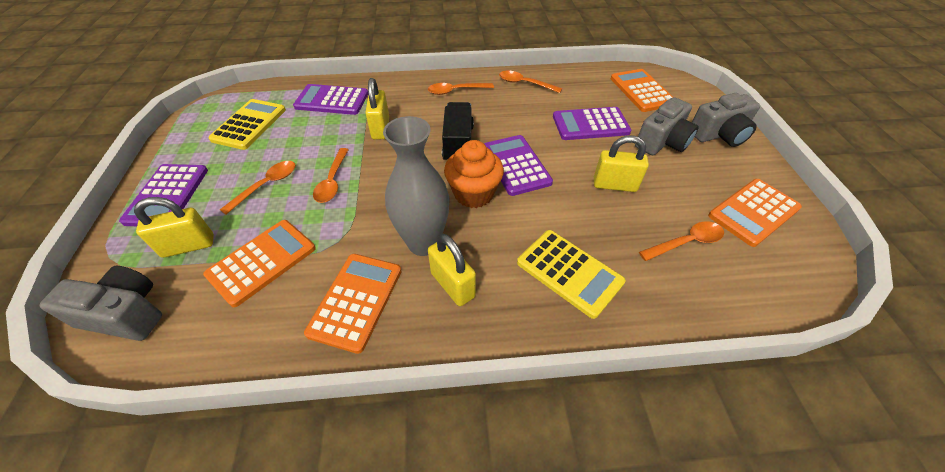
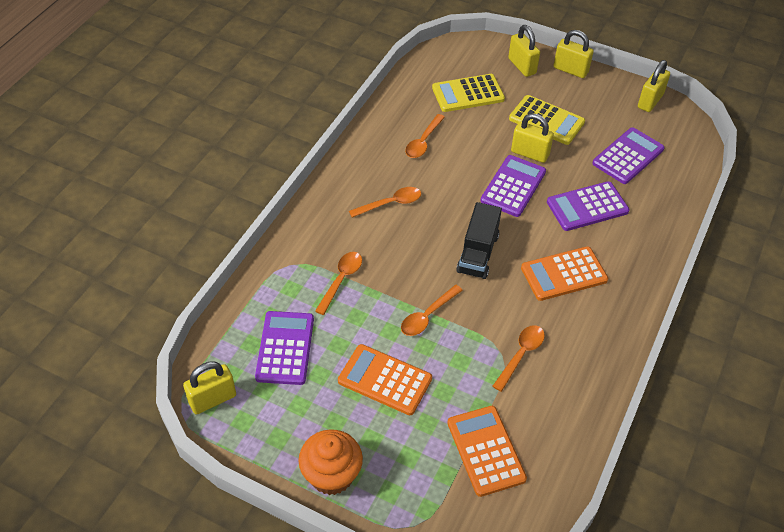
grey camera: 3 -> 0
grey vase: 1 -> 0
orange calculator: 4 -> 3
yellow padlock: 4 -> 5

